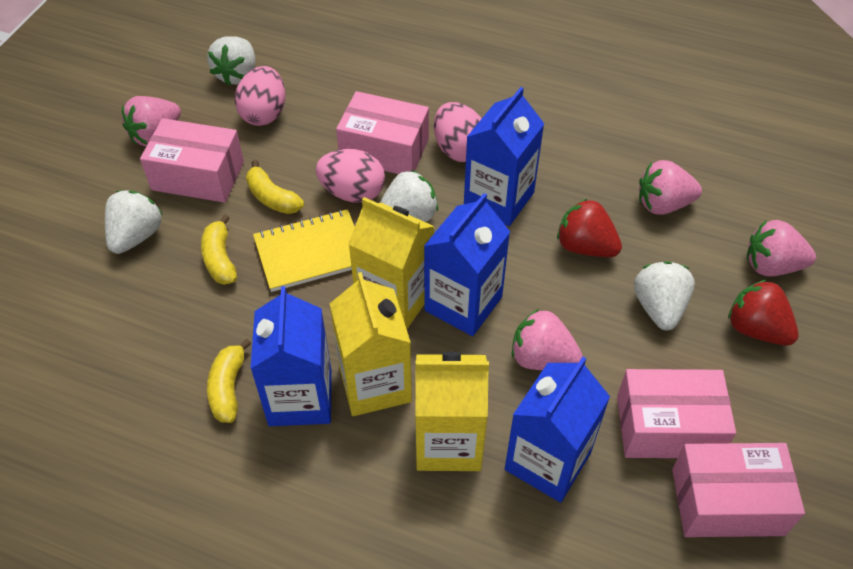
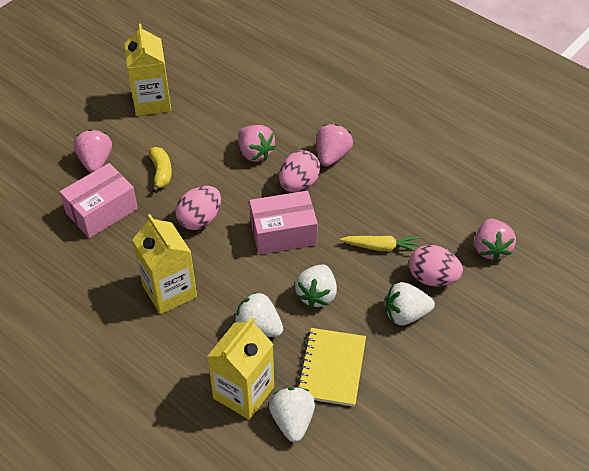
blue carton: 4 -> 0
pink box: 4 -> 2
red strawberry: 2 -> 0
yellow banana: 3 -> 1
yellow carrot: 0 -> 1

